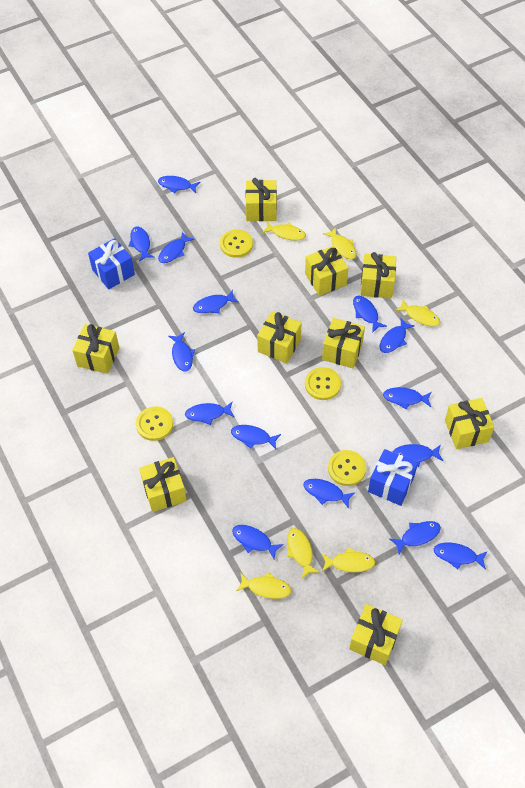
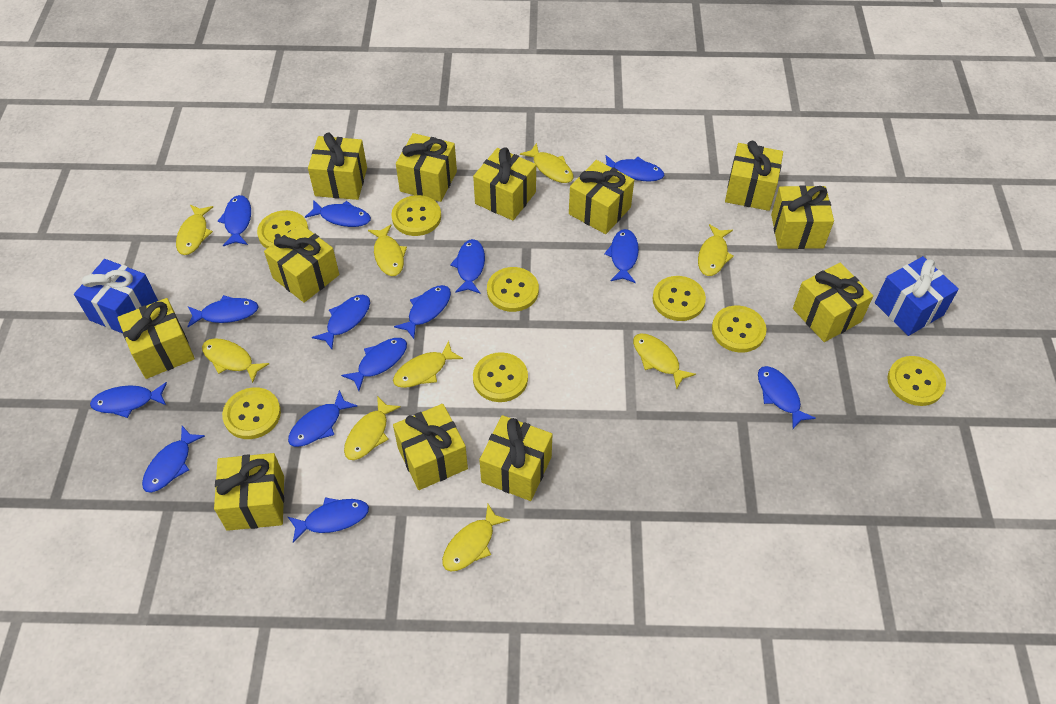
blue fish: 15 -> 14
yellow button: 4 -> 8
yellow fish: 6 -> 9
yellow gift: 9 -> 12

